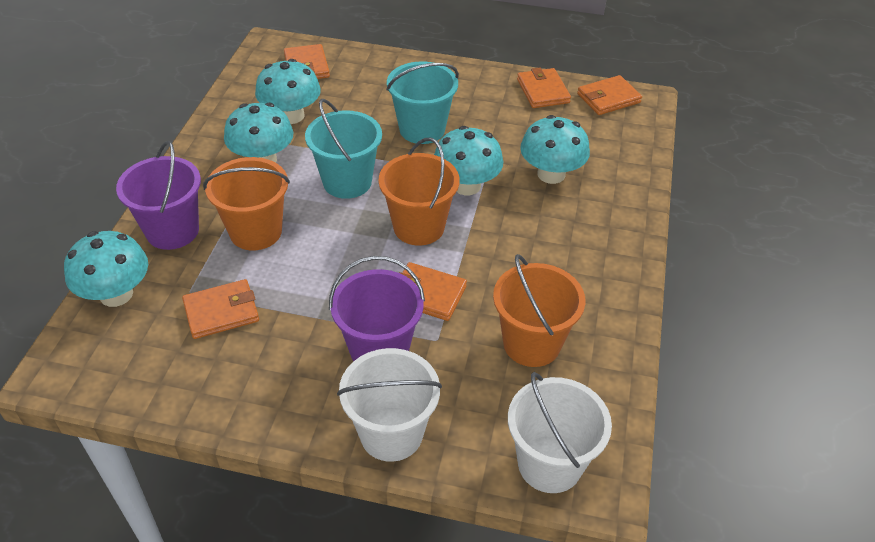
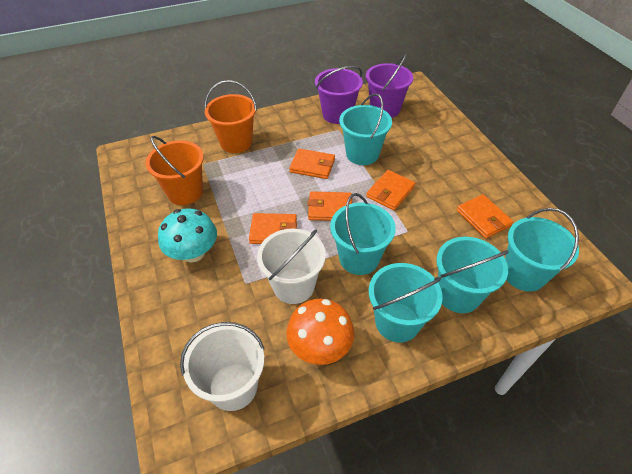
orange bucket: 3 -> 2
orange mushroom: 0 -> 1
turquoise bucket: 2 -> 5
turquoise mushroom: 5 -> 1

